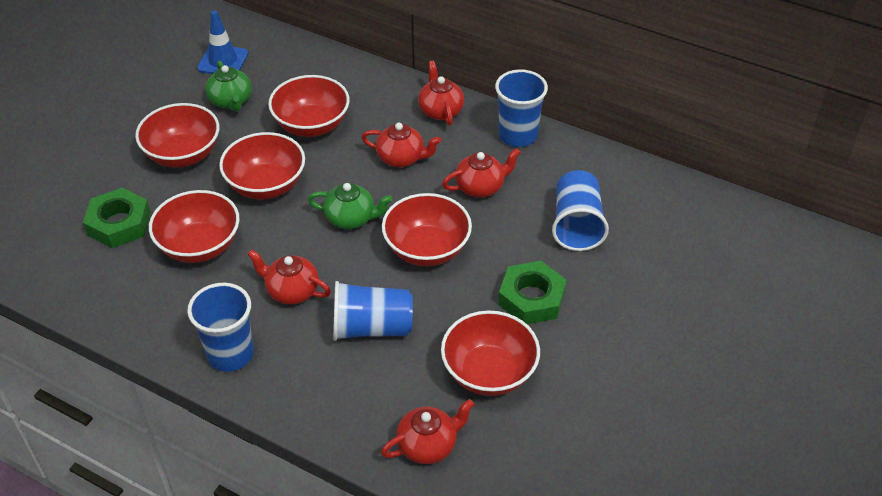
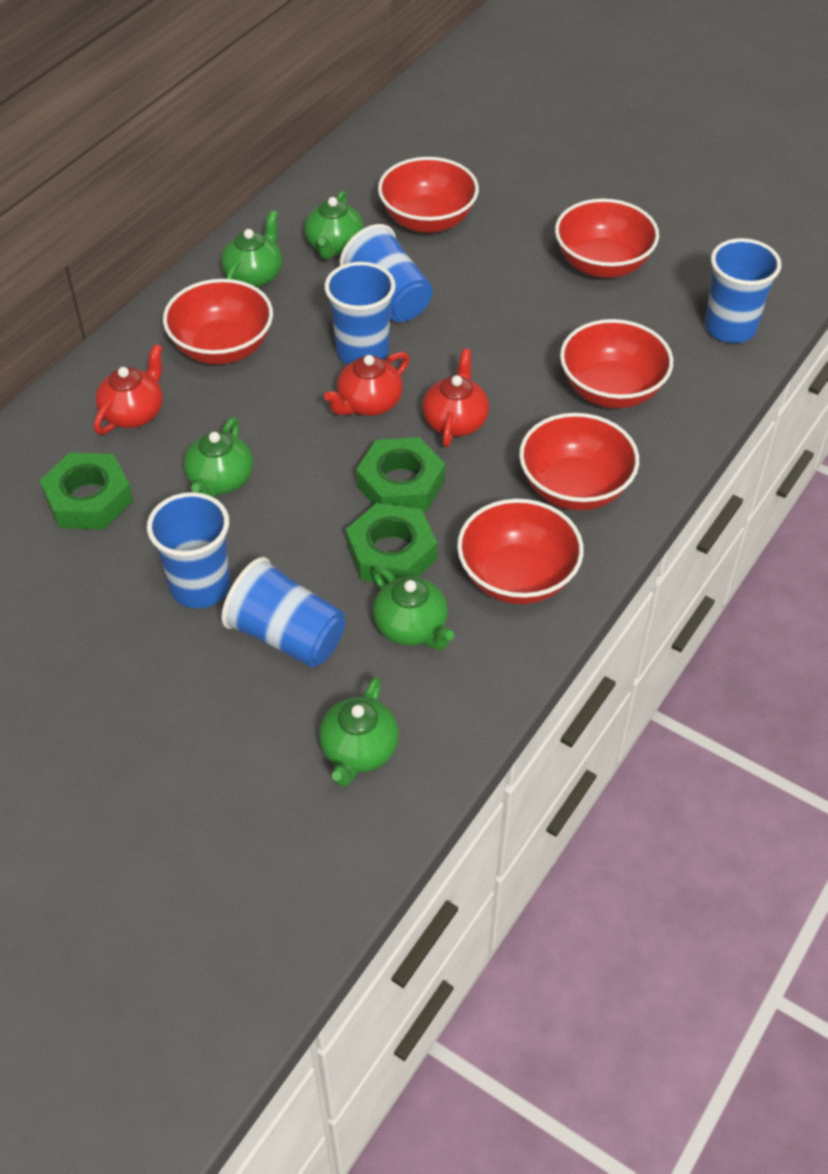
blue cup: 4 -> 5
blue traffic cone: 1 -> 0
green nut: 2 -> 3
green teapot: 2 -> 5
red teapot: 5 -> 3

